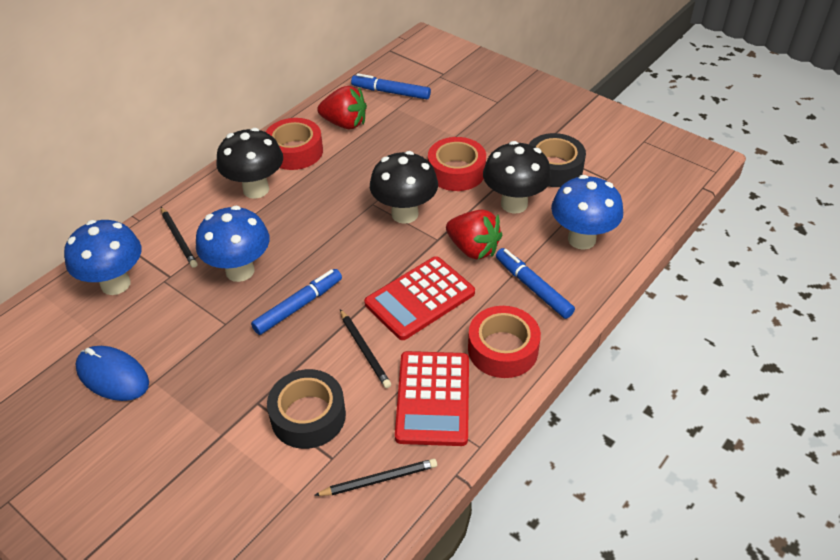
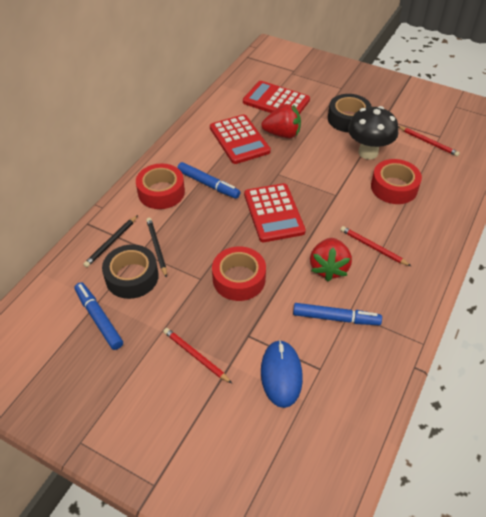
black mushroom: 3 -> 1
black pencil: 3 -> 2
blue mushroom: 3 -> 0
red calculator: 2 -> 3
red pencil: 0 -> 3

